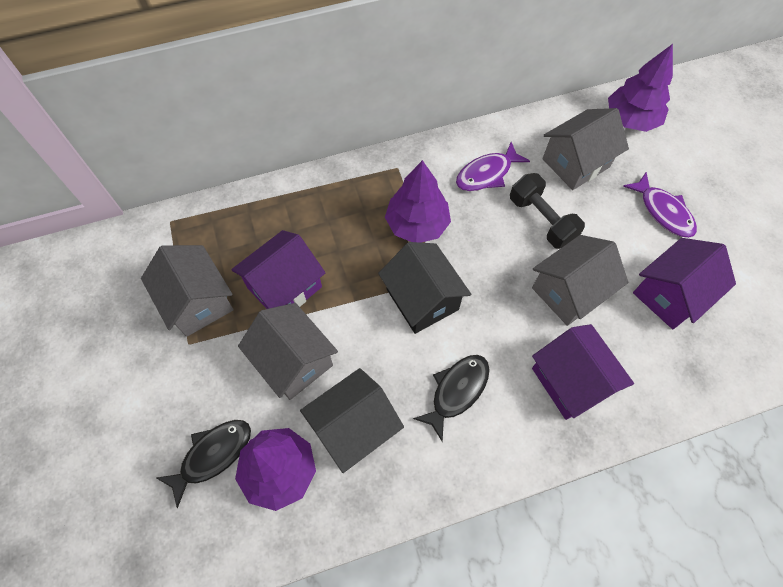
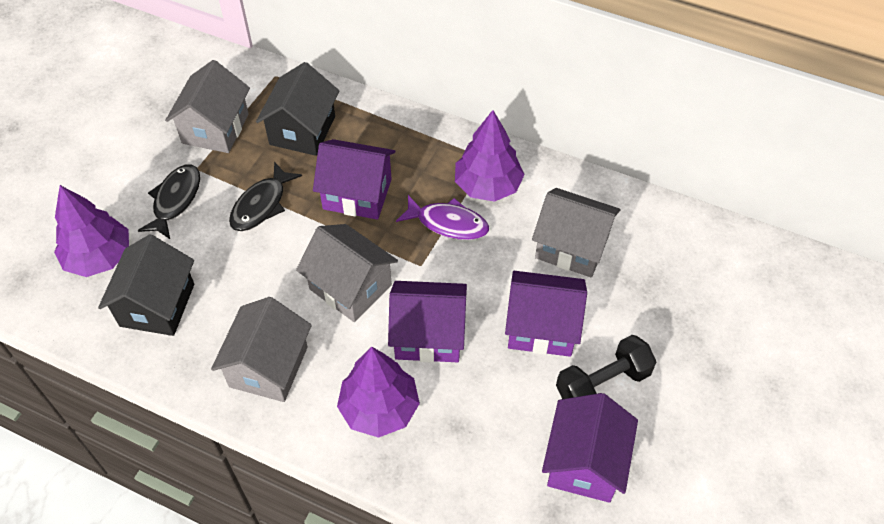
purple fish: 2 -> 1
purple house: 3 -> 4

